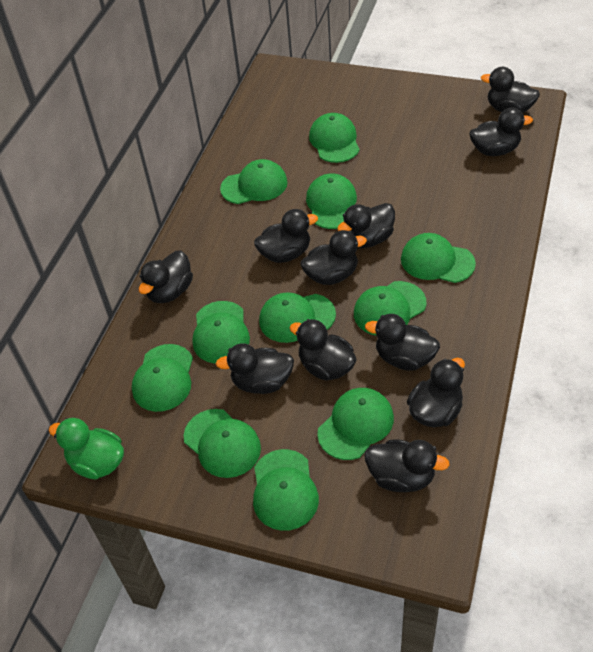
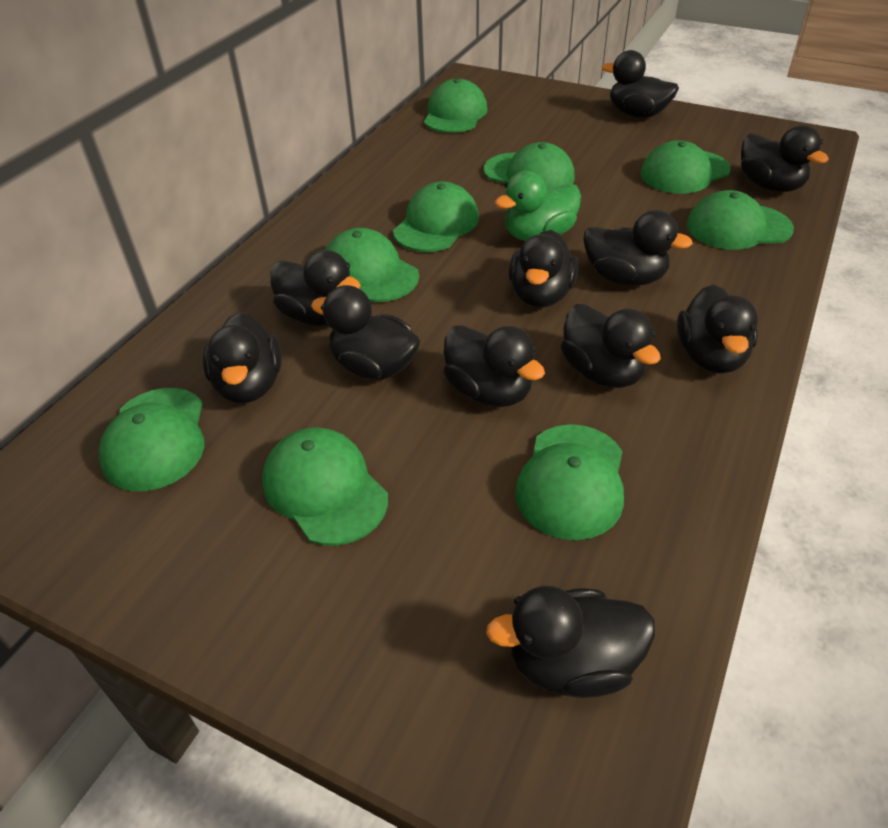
green cap: 11 -> 9

